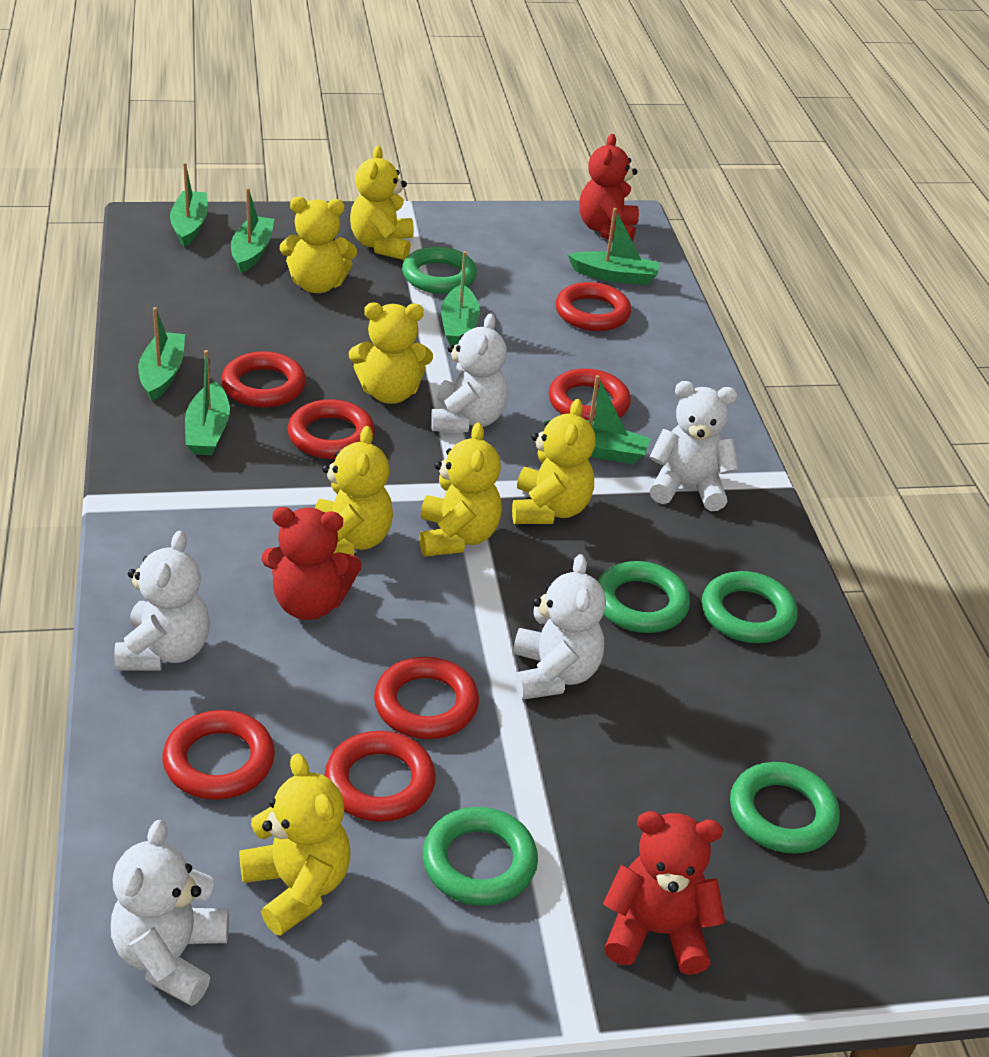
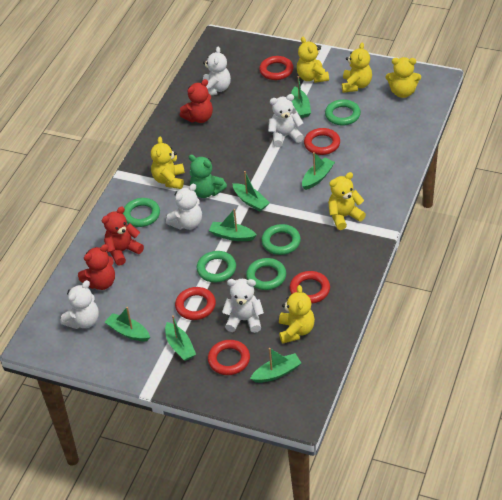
green teddy bear: 0 -> 1
red ring: 7 -> 5
yellow teddy bear: 7 -> 6

